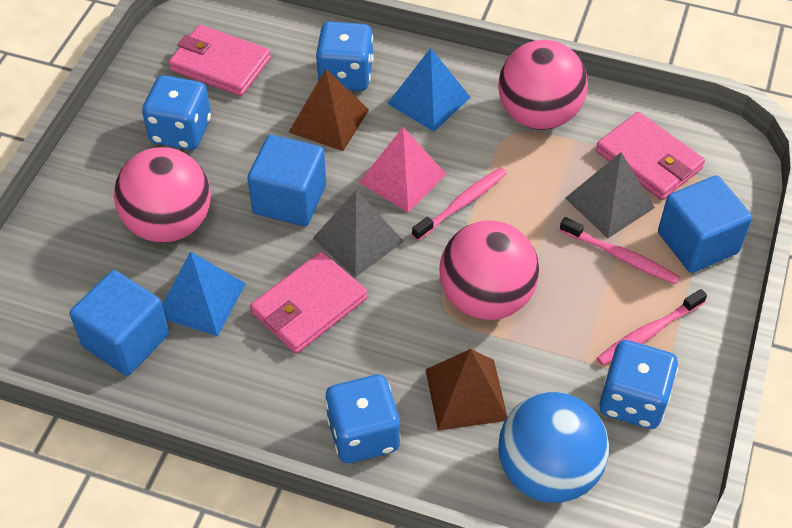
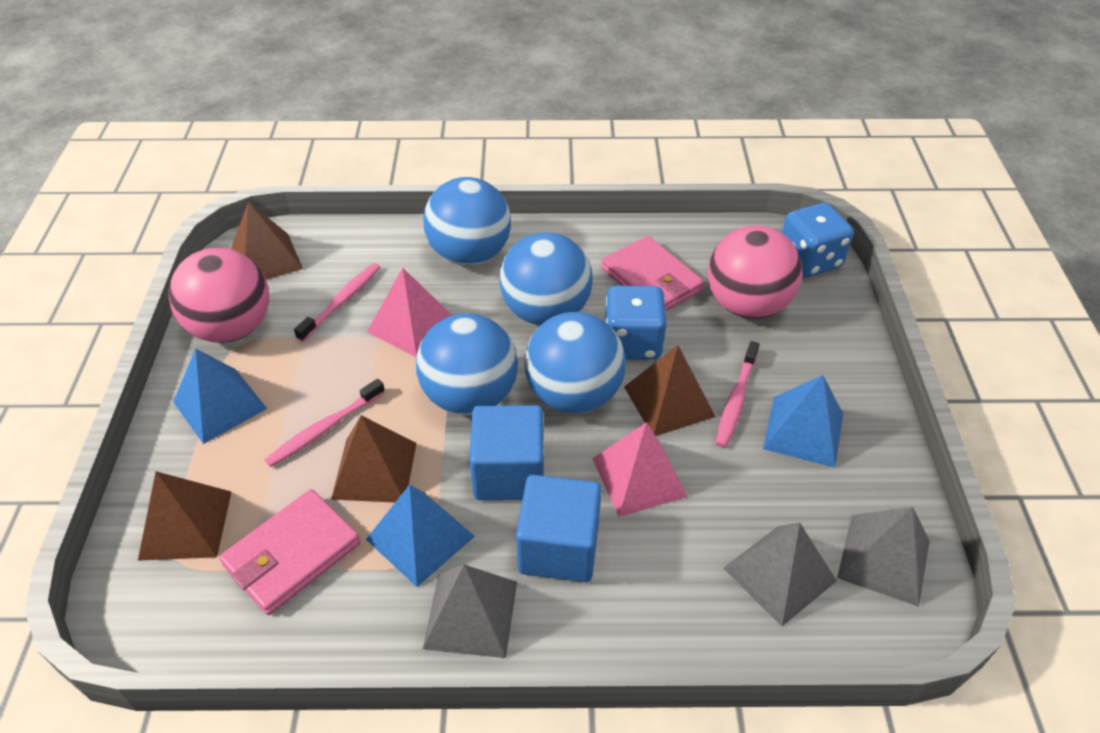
blue ball: 1 -> 4
blue cube: 3 -> 2
blue dice: 4 -> 2
blue pyramid: 2 -> 3
brown pyramid: 2 -> 4
grey pyramid: 2 -> 3
pink ball: 3 -> 2
pink pyramid: 1 -> 2
pink wallet: 3 -> 2

